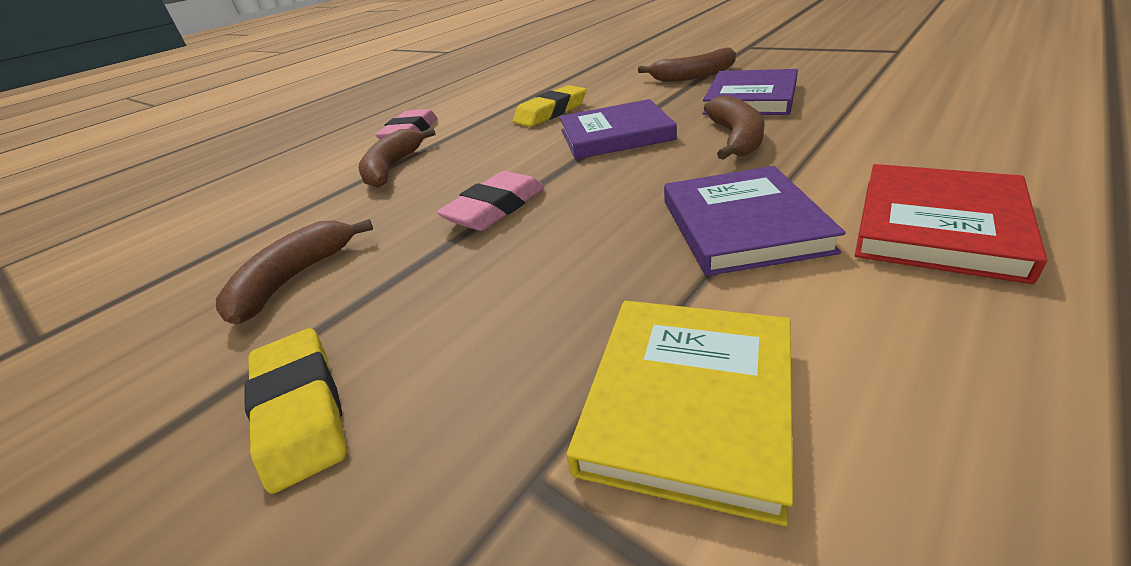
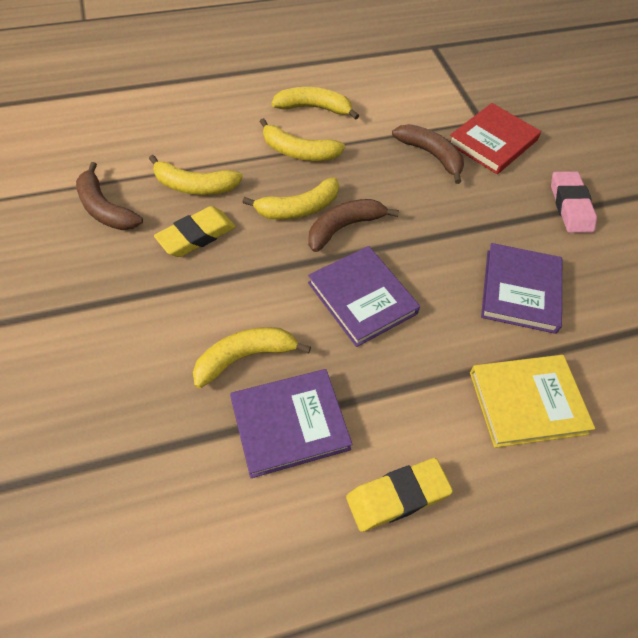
brown banana: 4 -> 3
pink eraser: 2 -> 1
yellow banana: 0 -> 5

